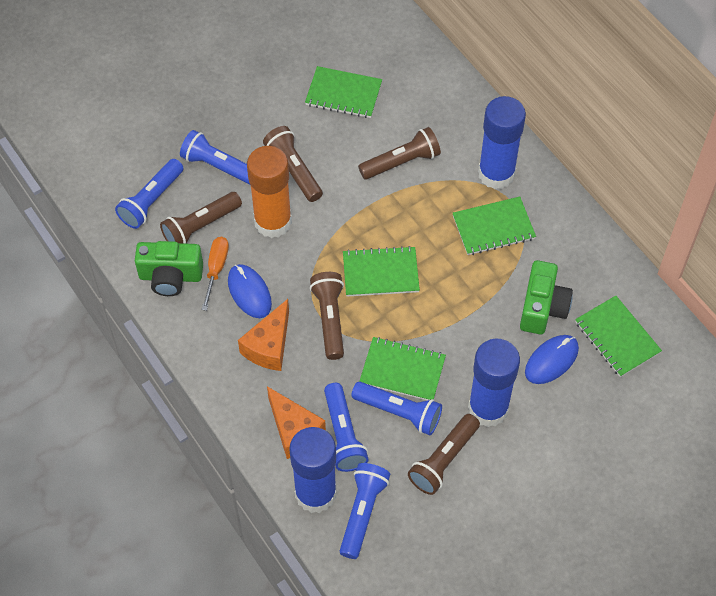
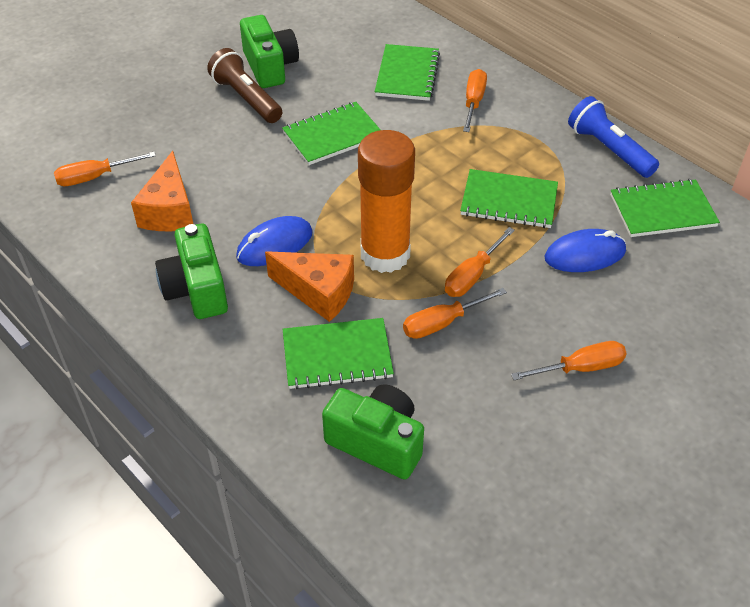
blue flashlight: 5 -> 1
blue glue stick: 3 -> 0
brown flashlight: 5 -> 1
green camera: 2 -> 3
orange screwdriver: 1 -> 5

